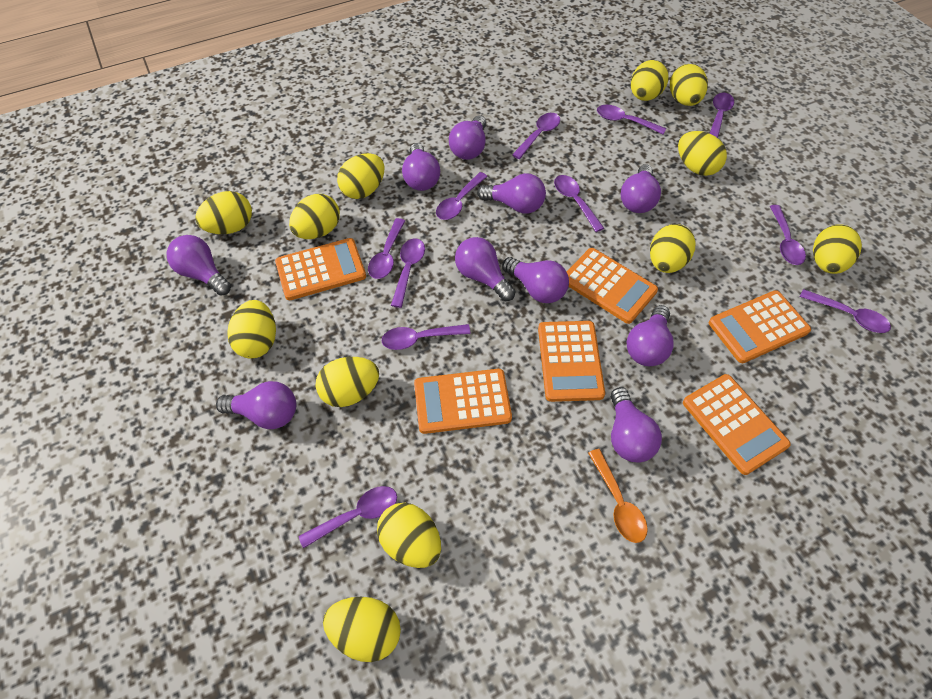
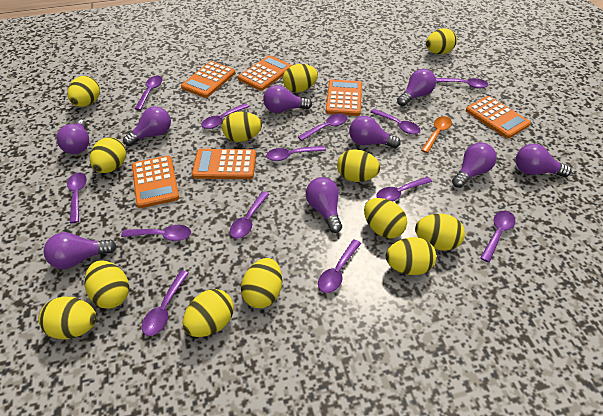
purple light bulb: 10 -> 9
purple spoon: 11 -> 13
yellow egg: 12 -> 13

